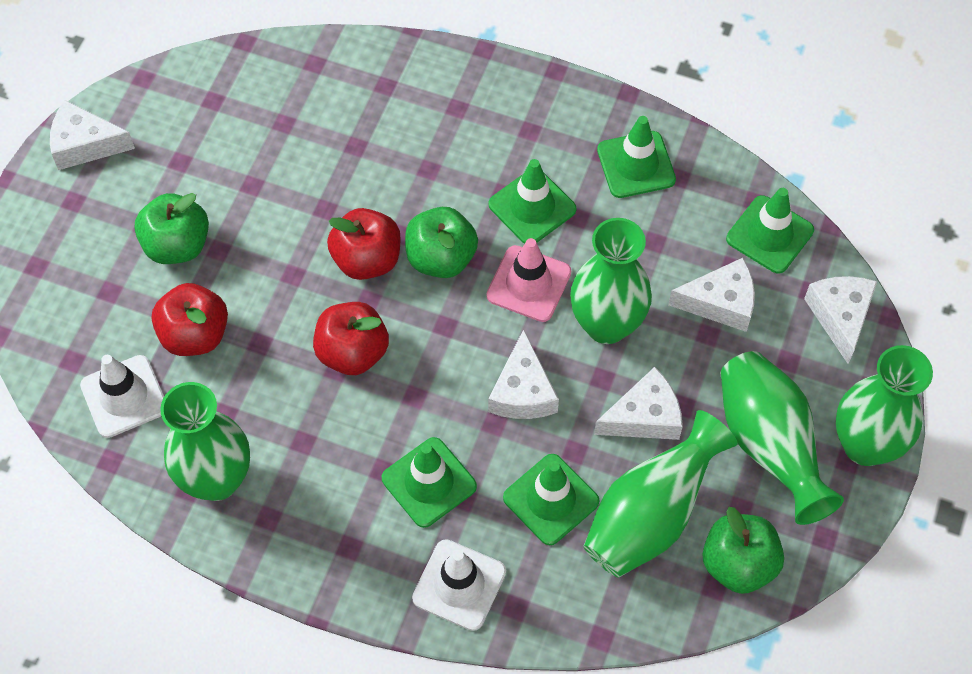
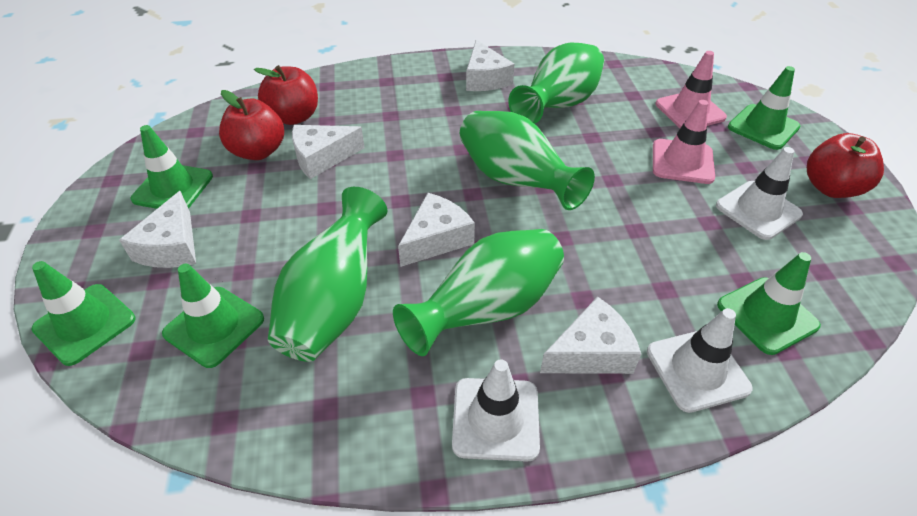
green apple: 3 -> 0
green vase: 5 -> 4
pink traffic cone: 1 -> 2
white traffic cone: 2 -> 3

